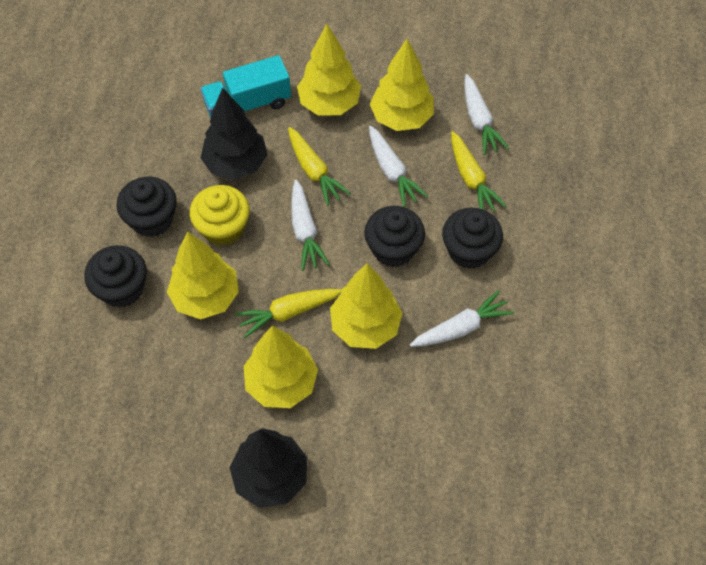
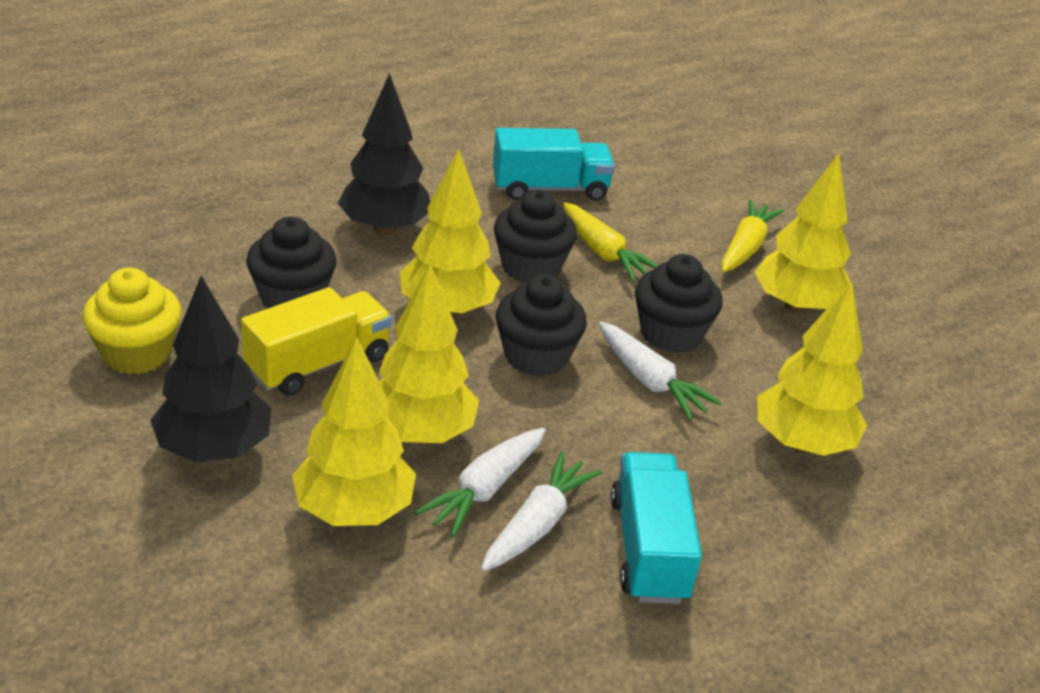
turquoise truck: 1 -> 2
white carrot: 4 -> 3
yellow carrot: 3 -> 2
yellow truck: 0 -> 1

